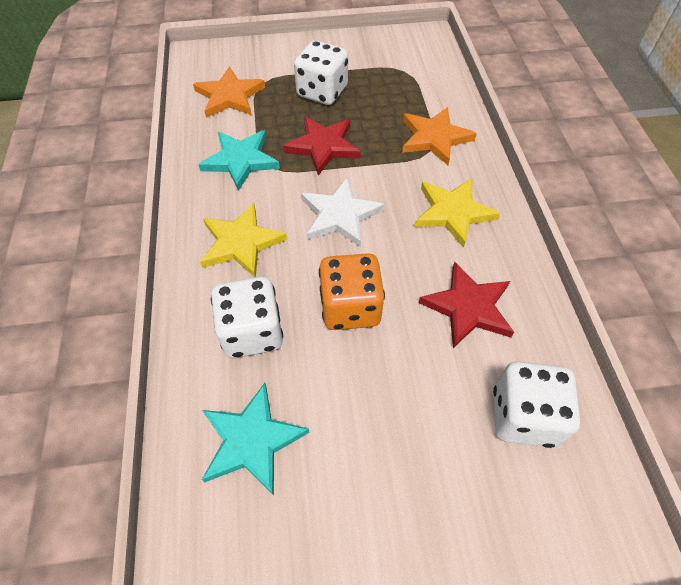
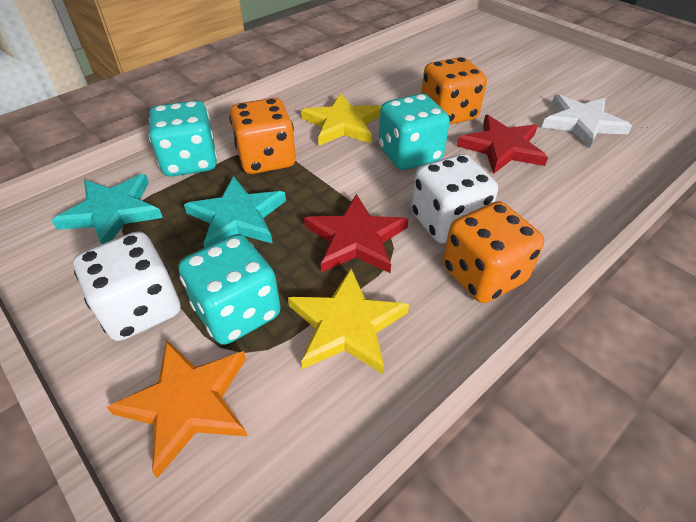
orange dice: 1 -> 3
orange star: 2 -> 1
turquoise dice: 0 -> 3
white dice: 3 -> 2

